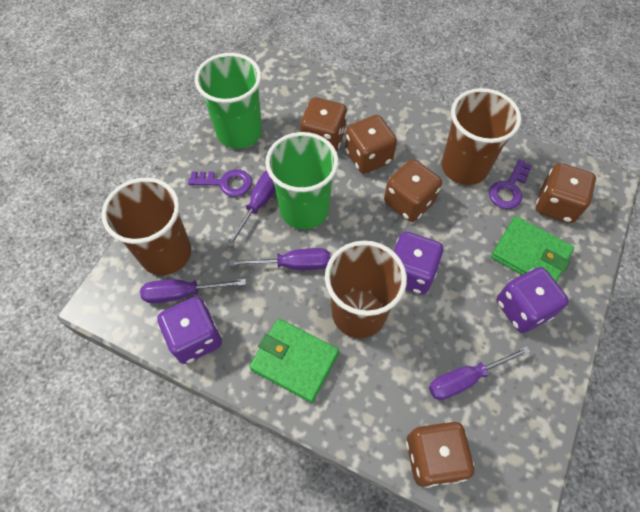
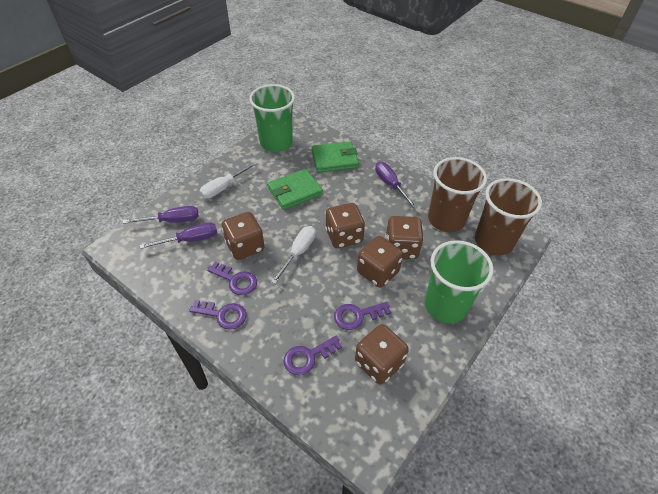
brown cup: 3 -> 2
purple dice: 3 -> 0
purple key: 2 -> 4
purple screwdriver: 4 -> 3
white screwdriver: 0 -> 2

